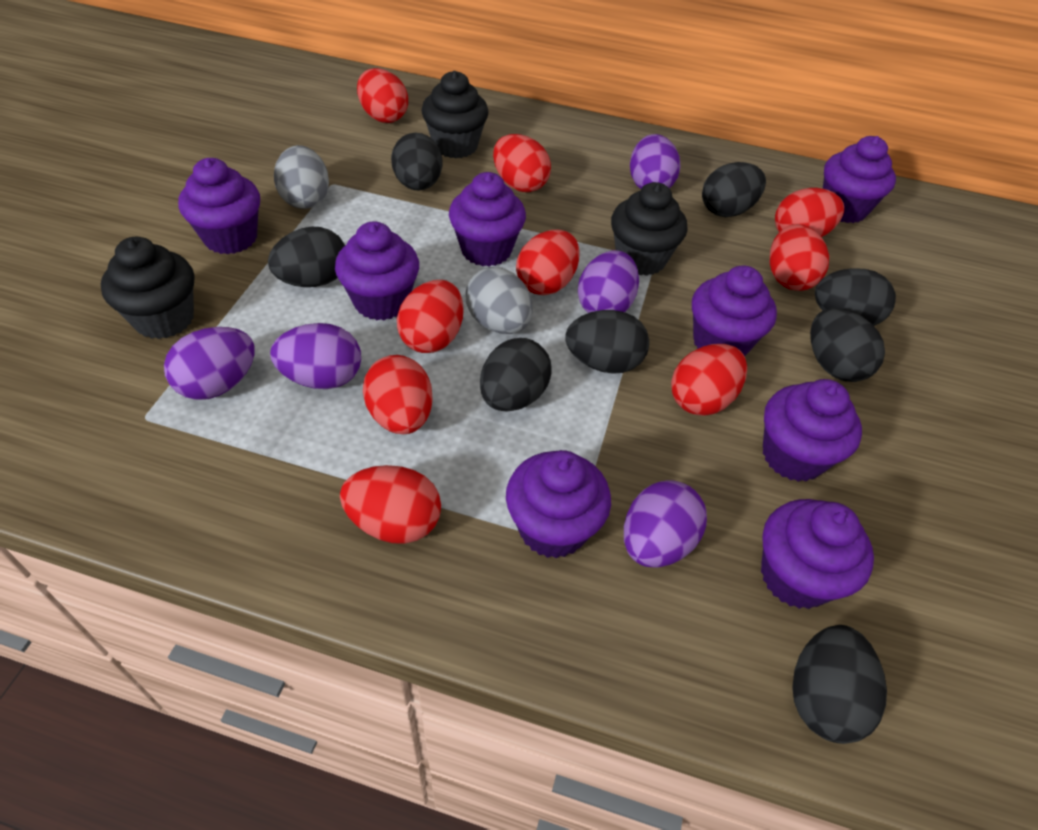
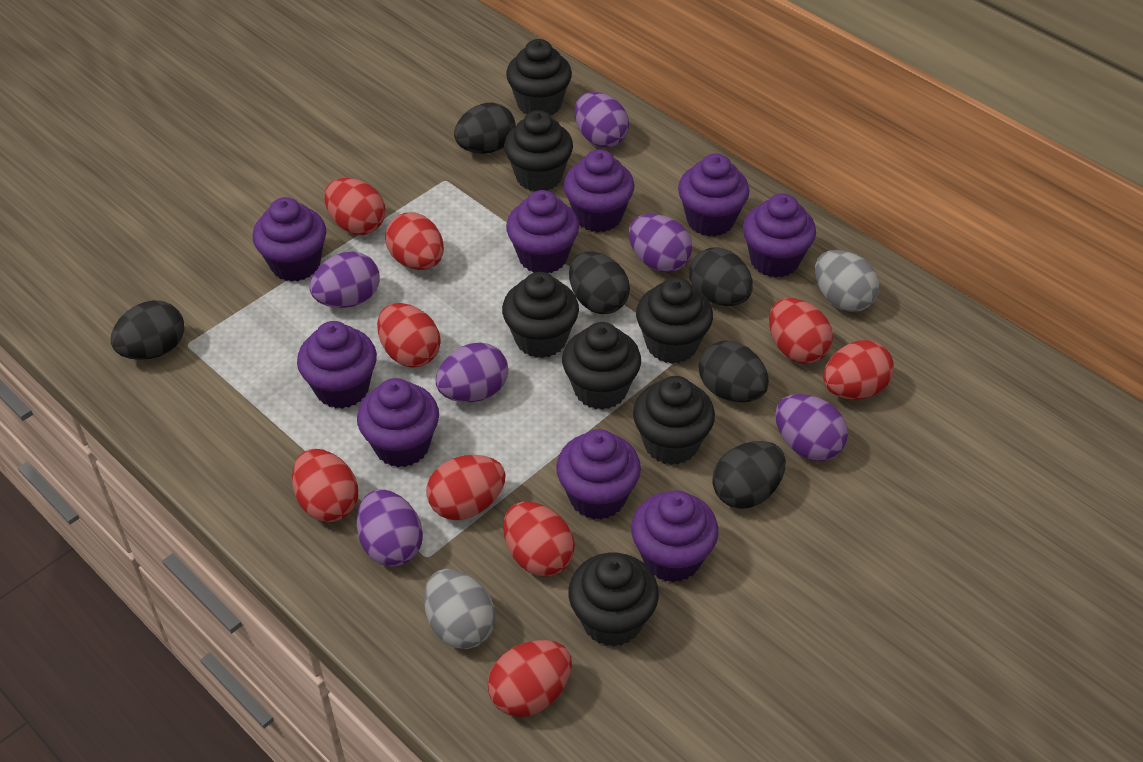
black cupcake: 3 -> 7
black egg: 8 -> 6
purple cupcake: 8 -> 9
purple egg: 5 -> 6

